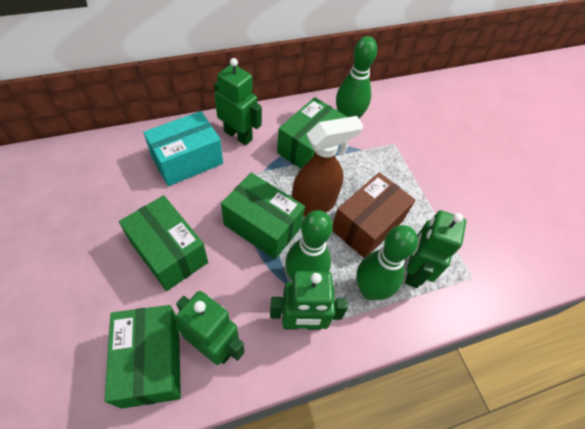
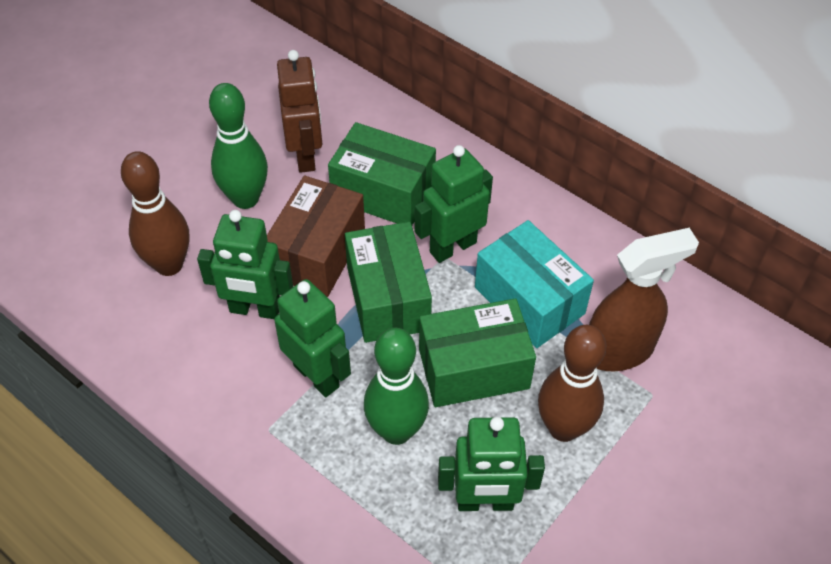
brown bowling pin: 0 -> 2
brown robot: 0 -> 1
green bowling pin: 3 -> 2
green box: 4 -> 3

